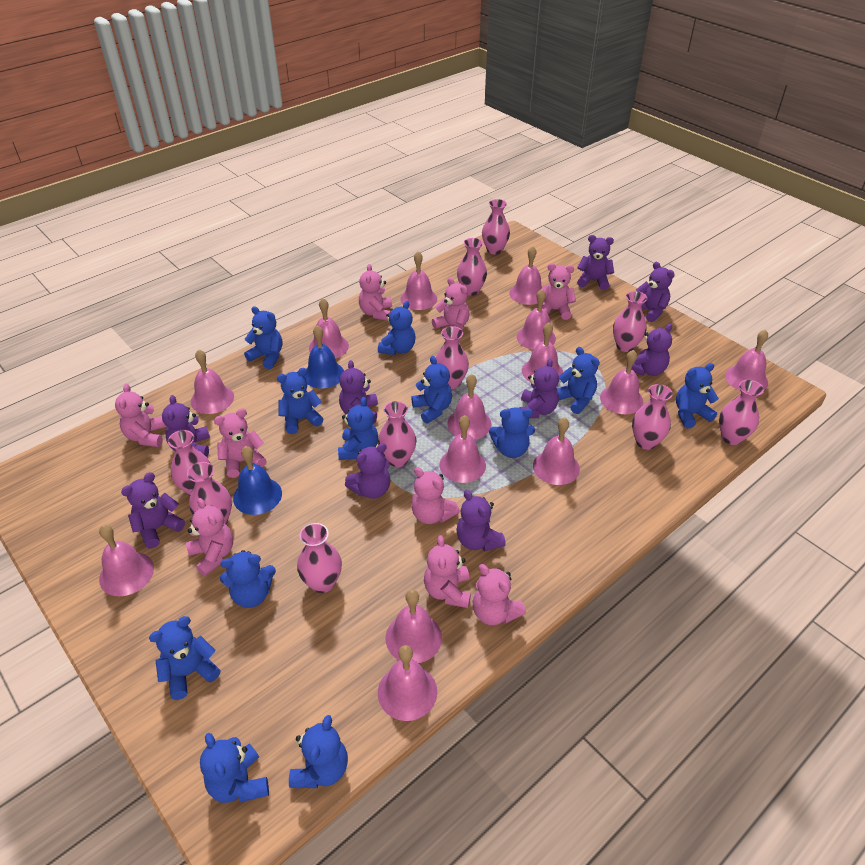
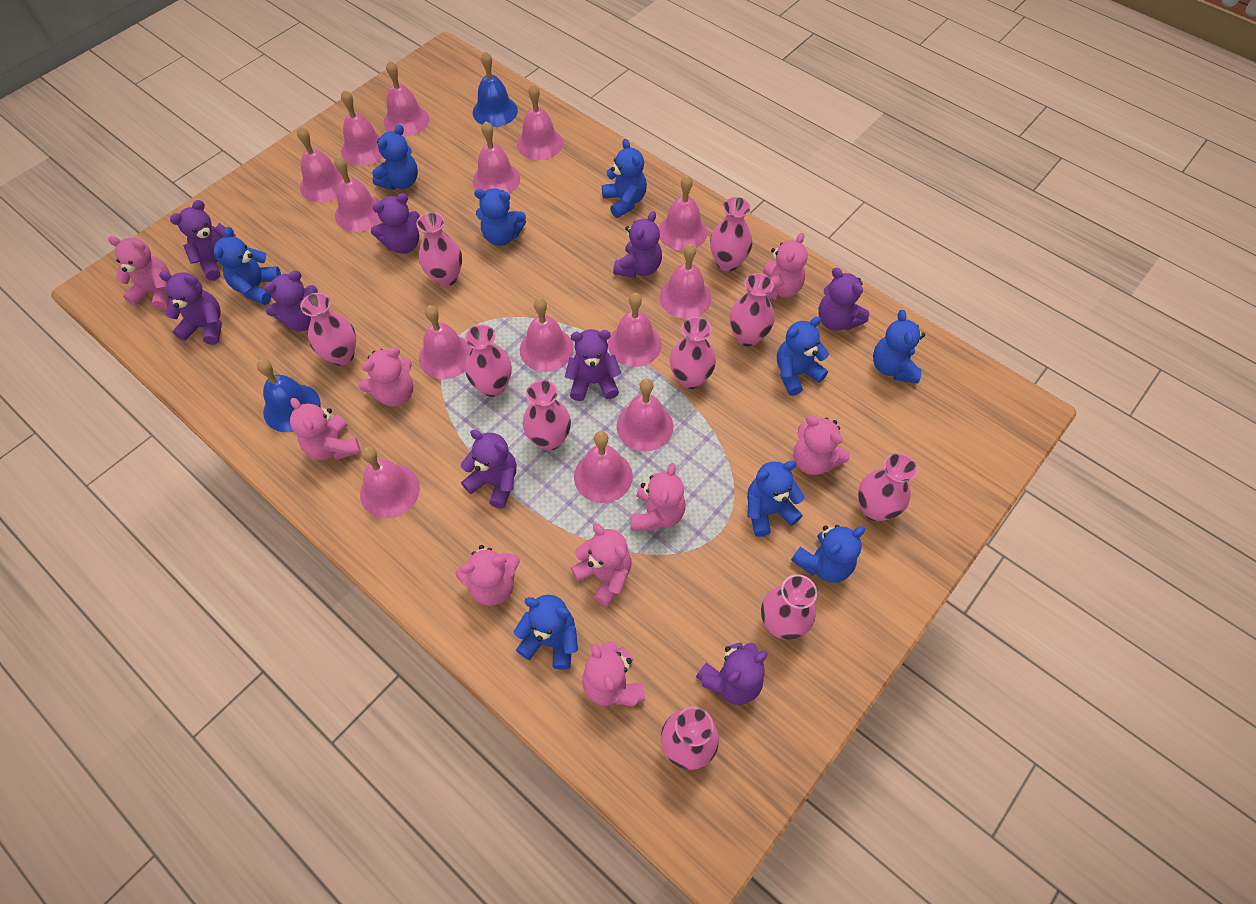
blue teddy bear: 12 -> 9

